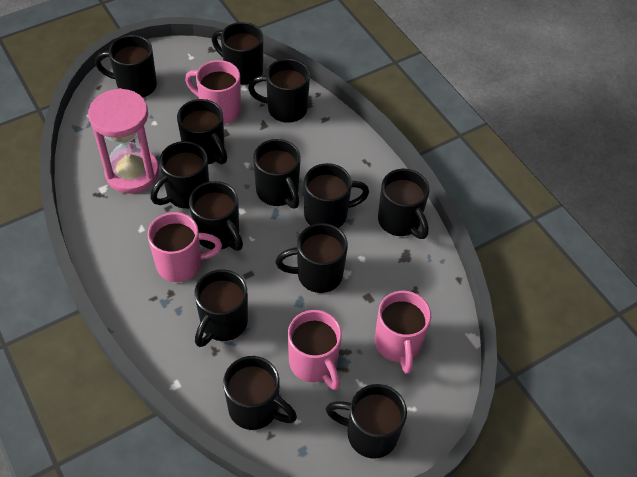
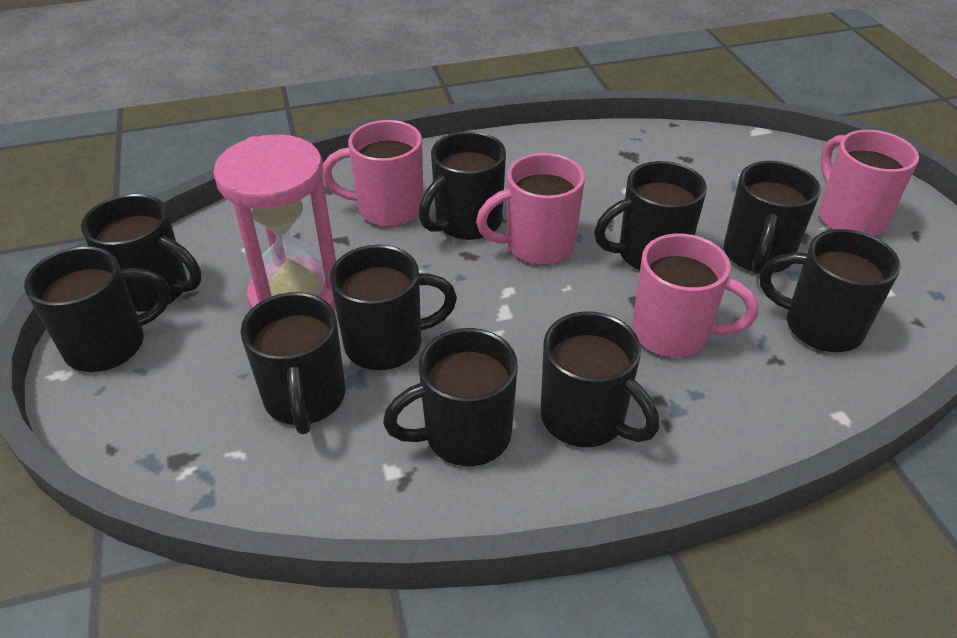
black mug: 13 -> 10

